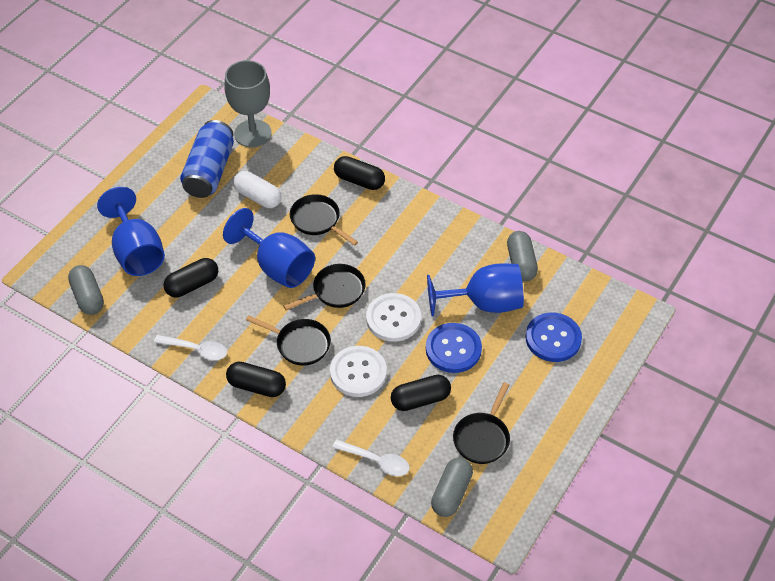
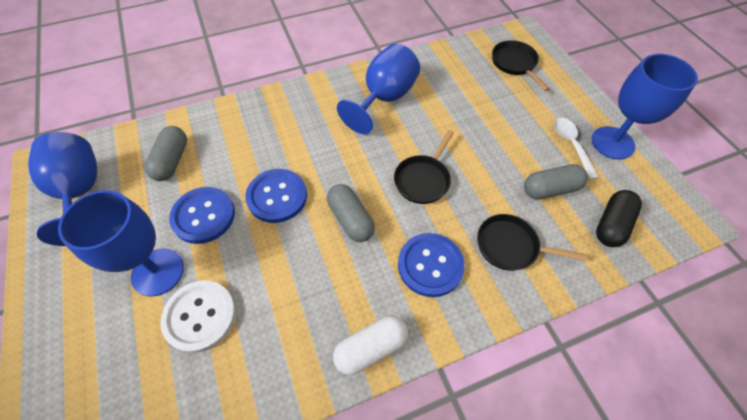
black capsule: 4 -> 1
black pan: 4 -> 3
blue button: 2 -> 3
blue can: 1 -> 0
blue goblet: 3 -> 4
grey goblet: 1 -> 0
white button: 2 -> 1
white spoon: 2 -> 1

